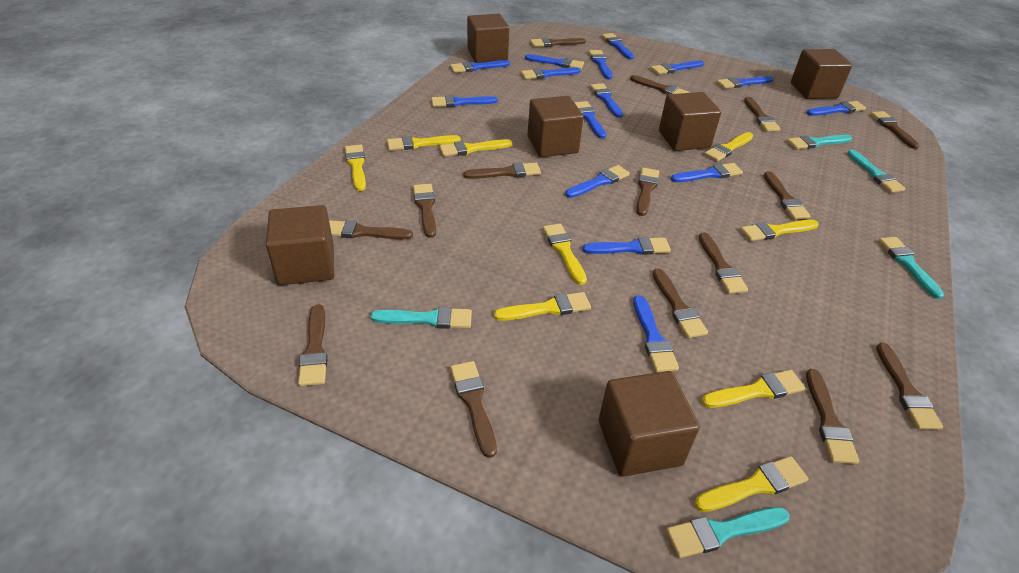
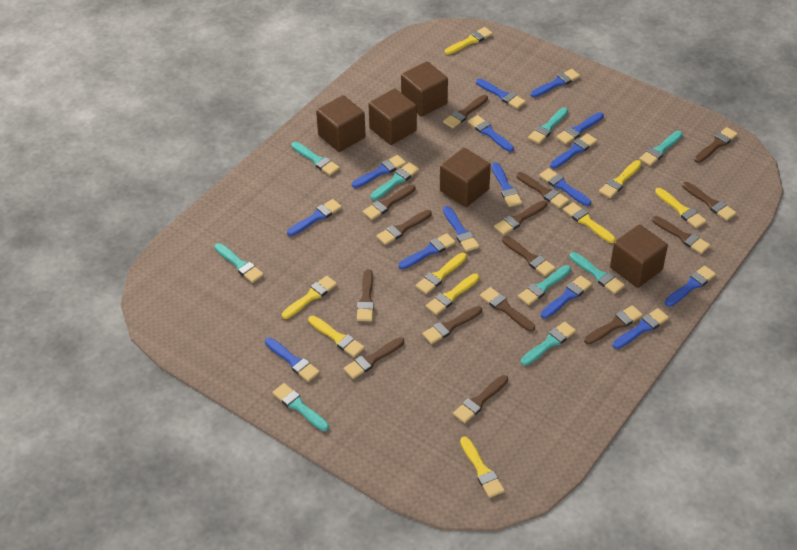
brown cube: 6 -> 5
turquoise brush: 5 -> 9

